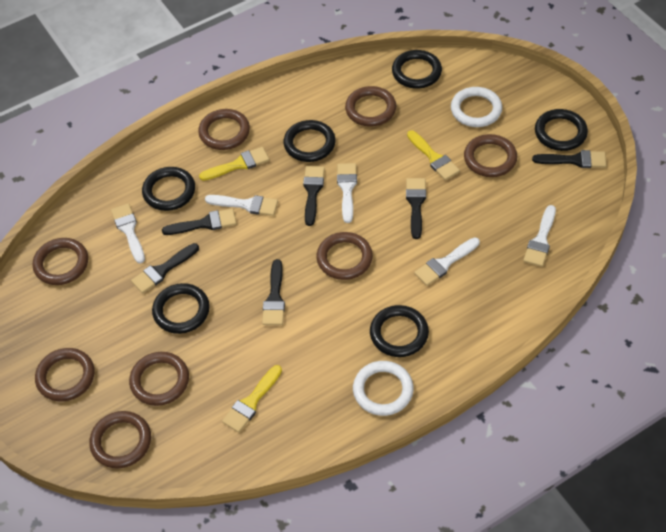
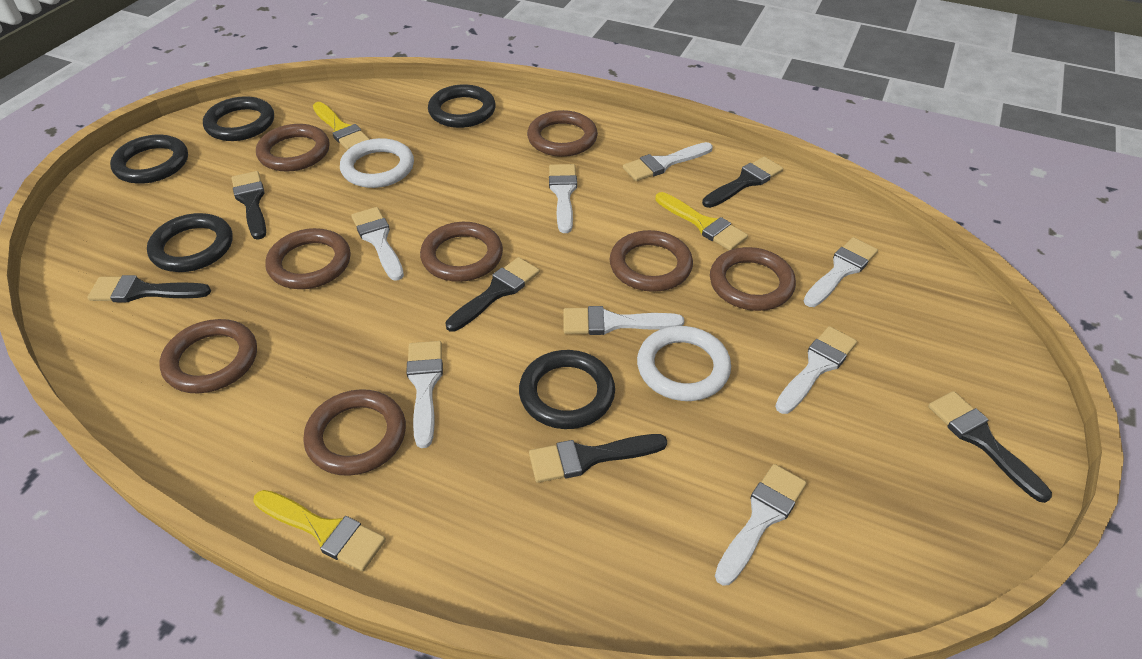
black ring: 6 -> 5
white brush: 5 -> 8

